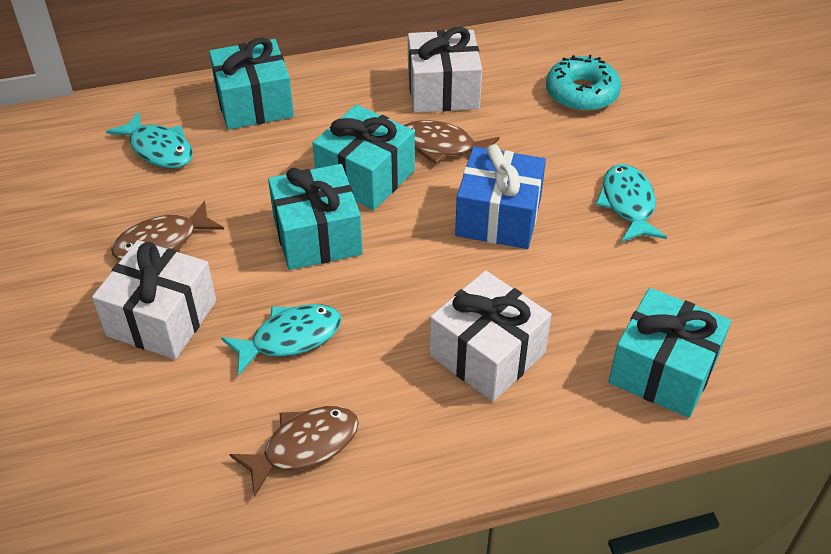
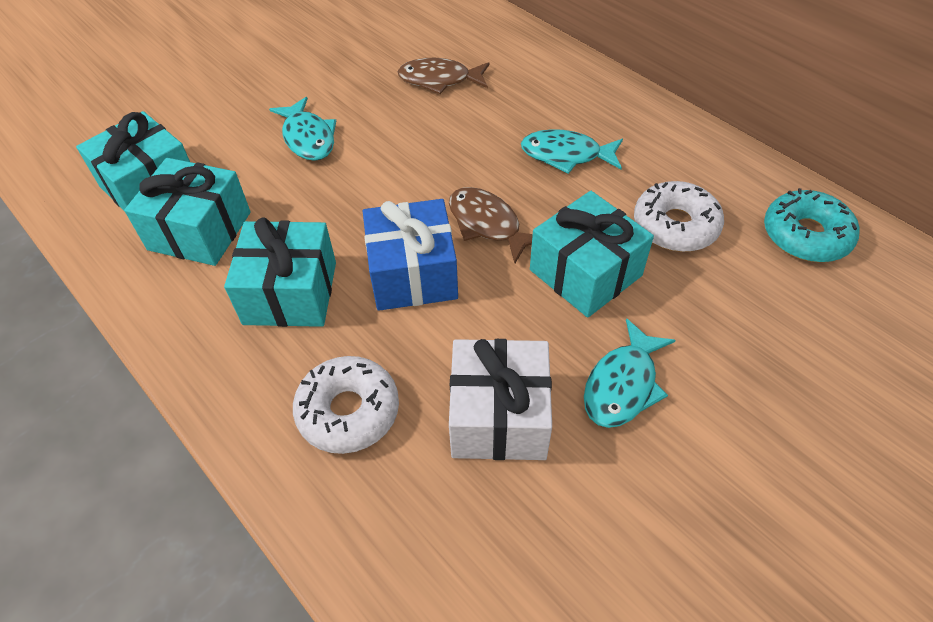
brown fish: 3 -> 2
white donut: 0 -> 2
white gift: 3 -> 1

